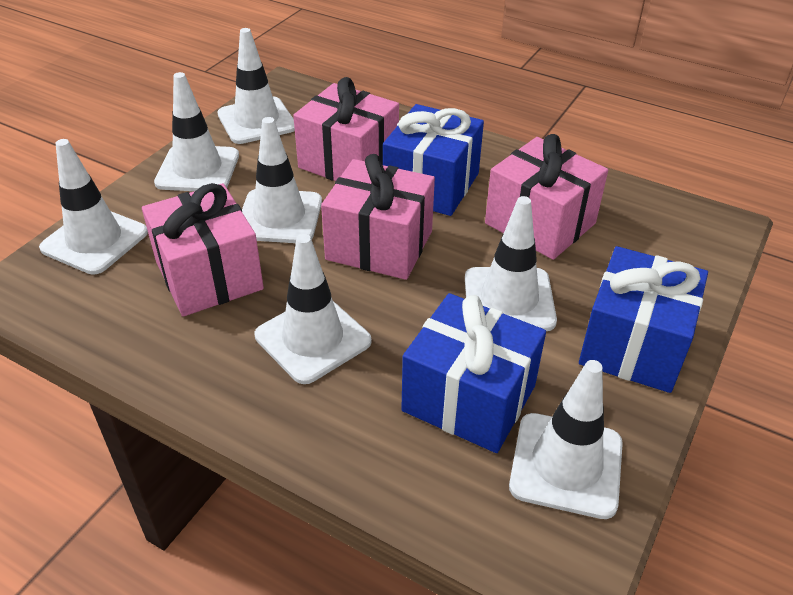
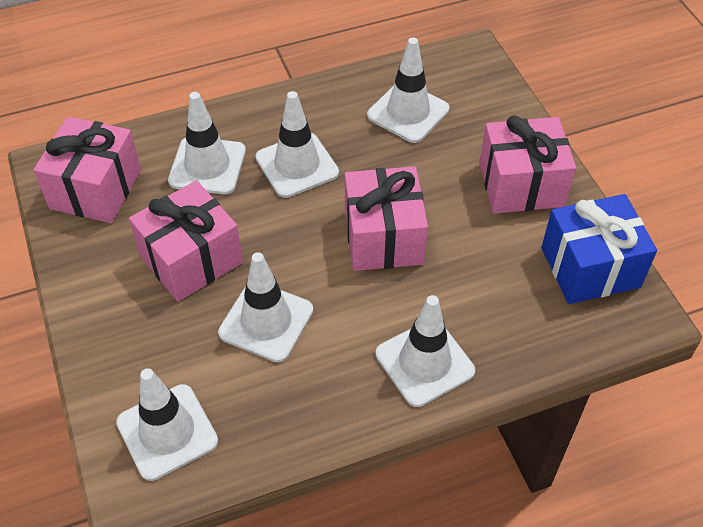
blue gift: 3 -> 1
white traffic cone: 7 -> 6

